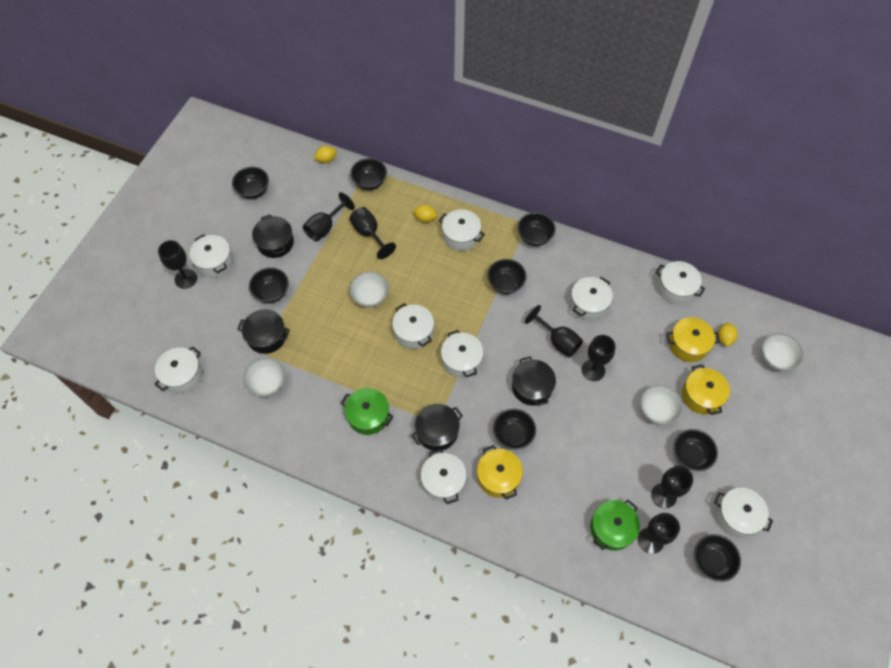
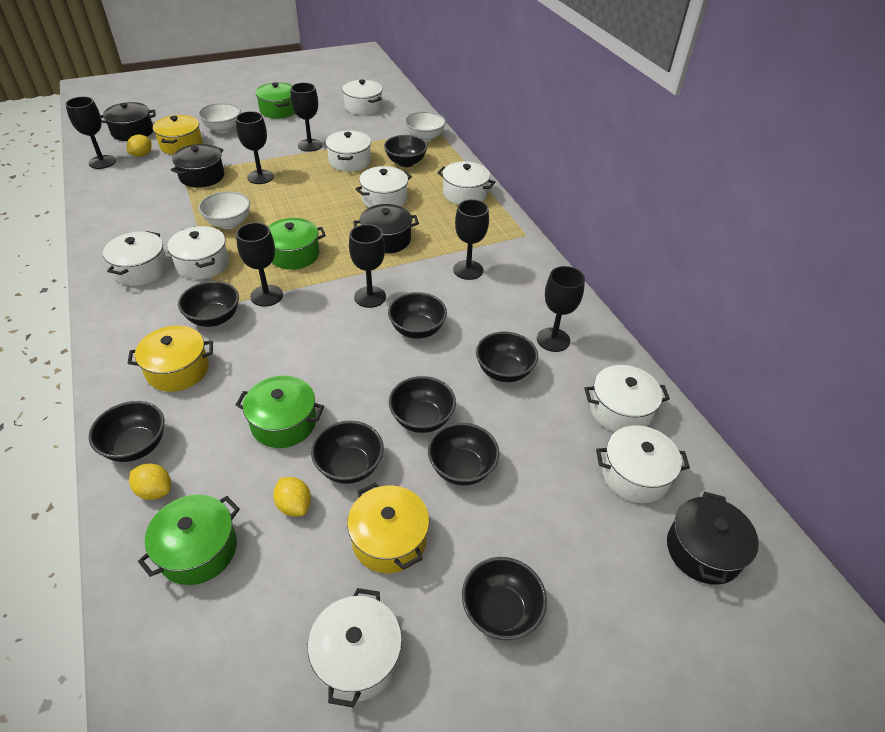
black bowl: 8 -> 9
green pot: 2 -> 4
white bowl: 4 -> 3

